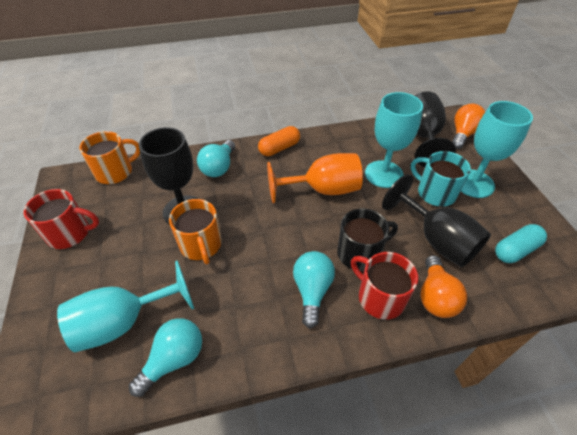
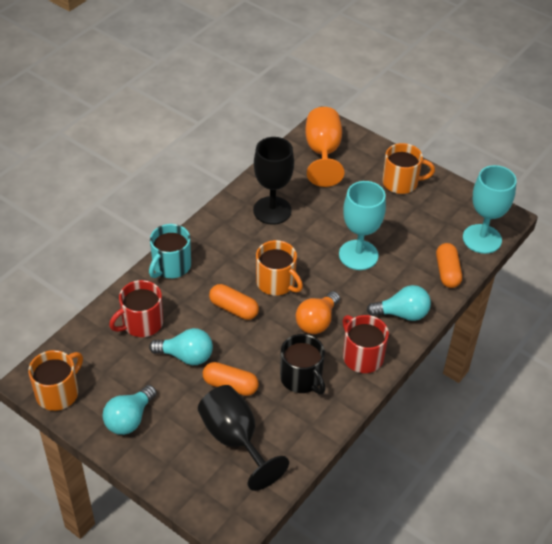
black goblet: 3 -> 2
orange capsule: 1 -> 3
orange light bulb: 2 -> 1
orange mug: 2 -> 3
turquoise capsule: 1 -> 0
turquoise goblet: 3 -> 2

